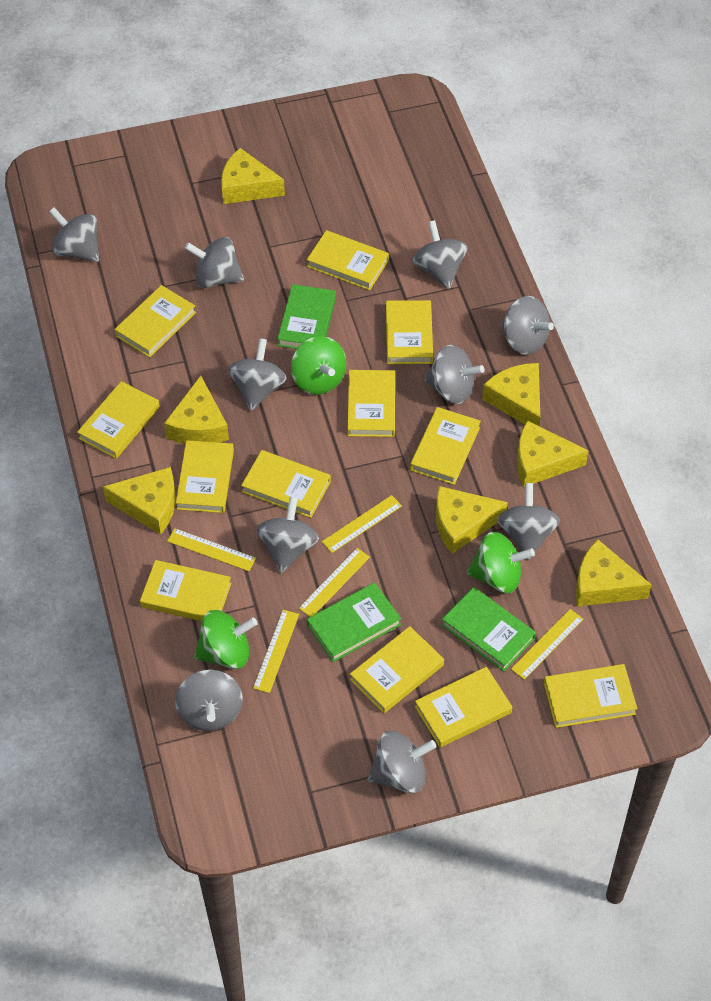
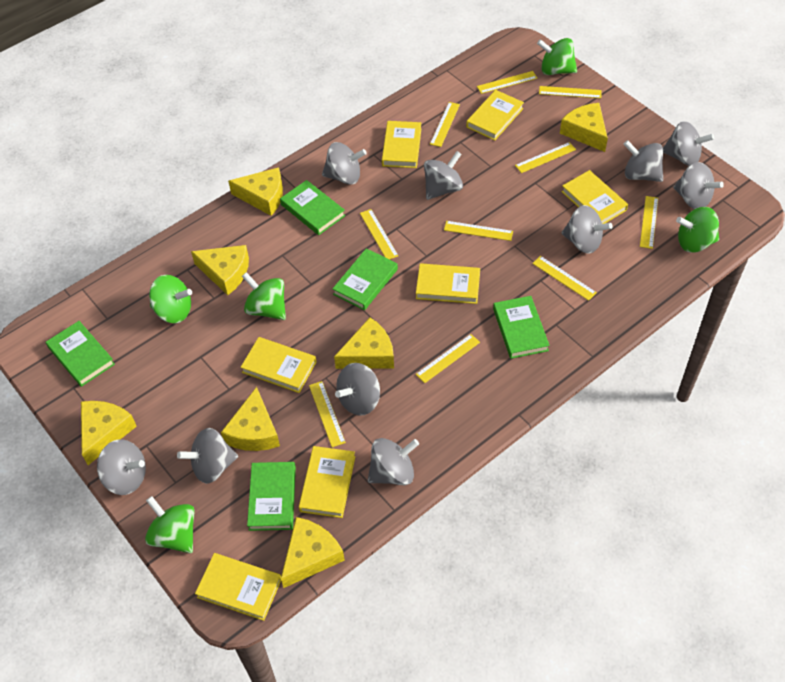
green book: 3 -> 5
green spinning top: 3 -> 5
yellow book: 12 -> 7
yellow ruler: 5 -> 10

